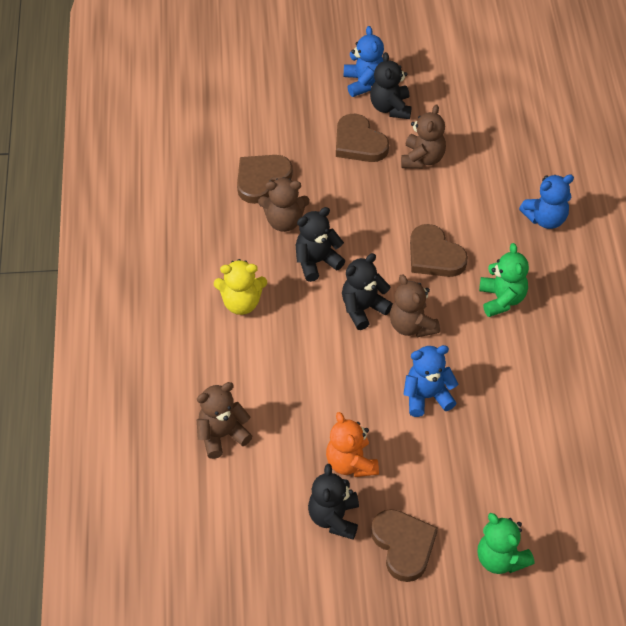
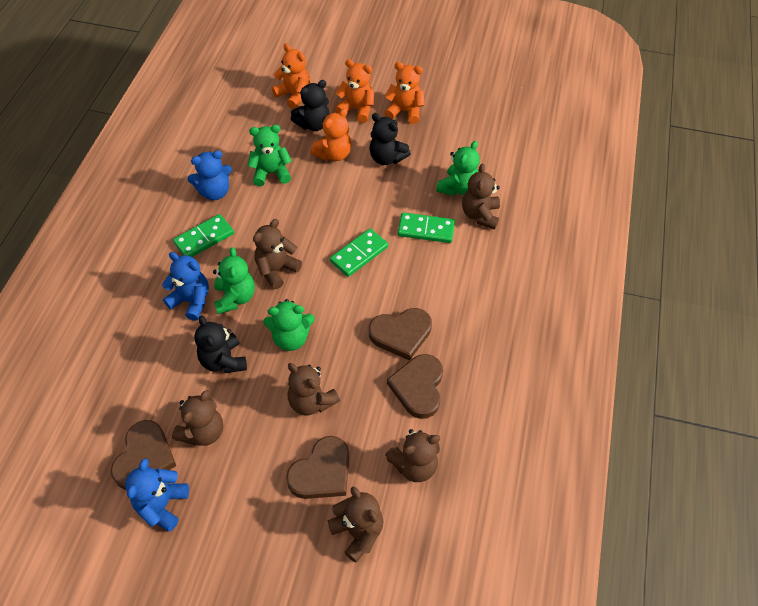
black teddy bear: 4 -> 3
brown teddy bear: 4 -> 6
green domino: 0 -> 3
green teddy bear: 2 -> 4
orange teddy bear: 1 -> 4
yellow teddy bear: 1 -> 0

